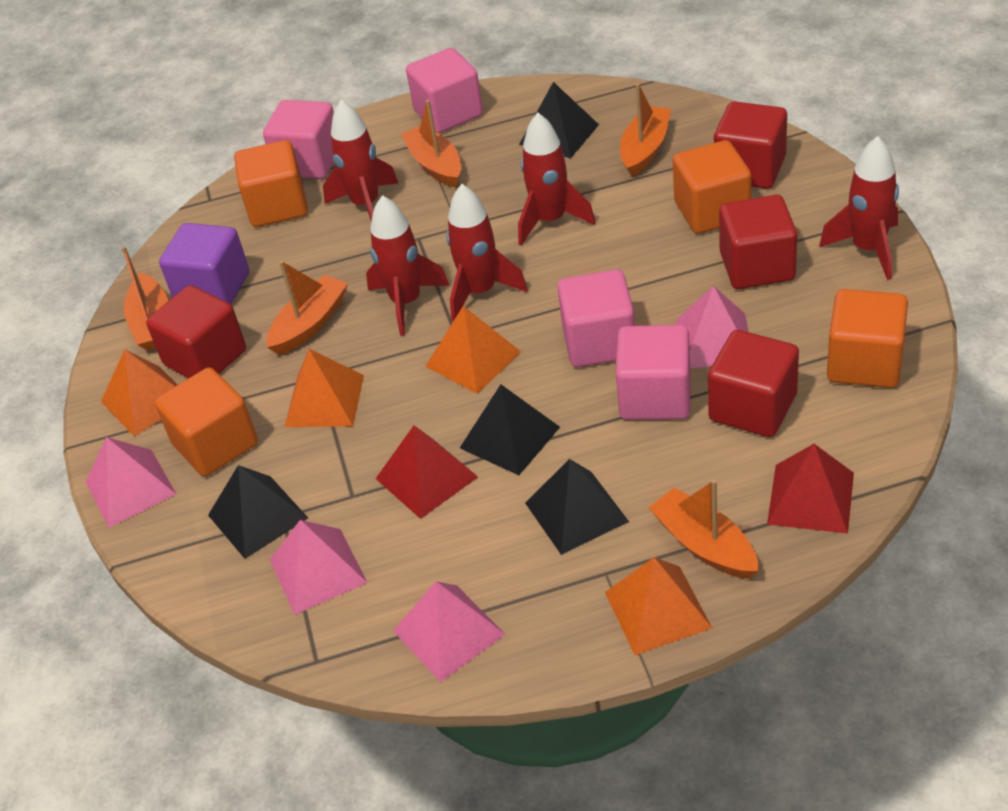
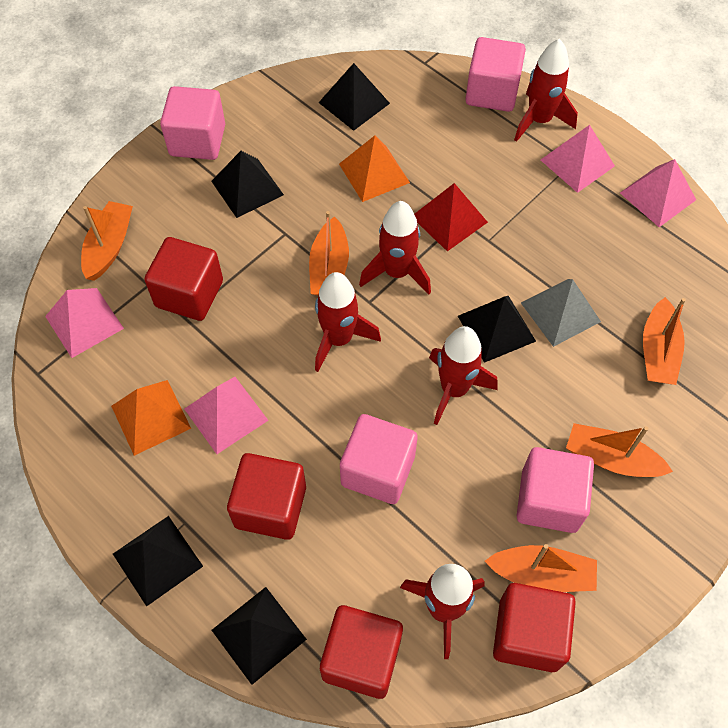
black pyramid: 4 -> 5
grey pyramid: 0 -> 1
orange cube: 4 -> 0
orange pyramid: 4 -> 2
purple cube: 1 -> 0
red pyramid: 2 -> 1

